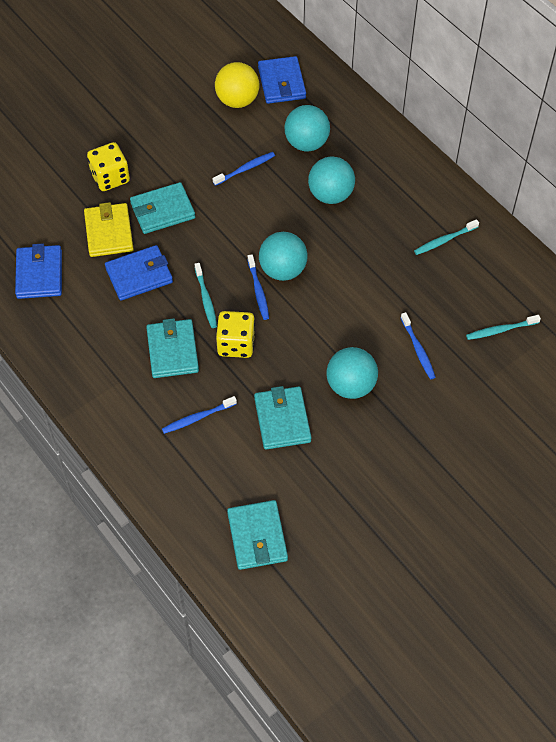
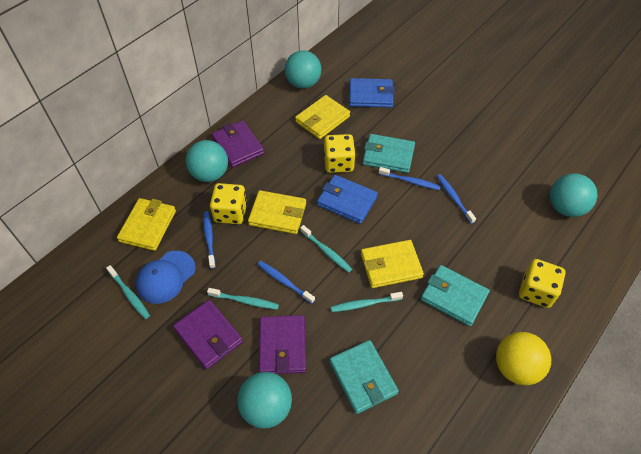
blue cap: 0 -> 1
blue wallet: 3 -> 2
purple wallet: 0 -> 3
turquoise toothbrush: 3 -> 4
turquoise wallet: 4 -> 3
yellow dice: 2 -> 3
yellow wallet: 1 -> 4

